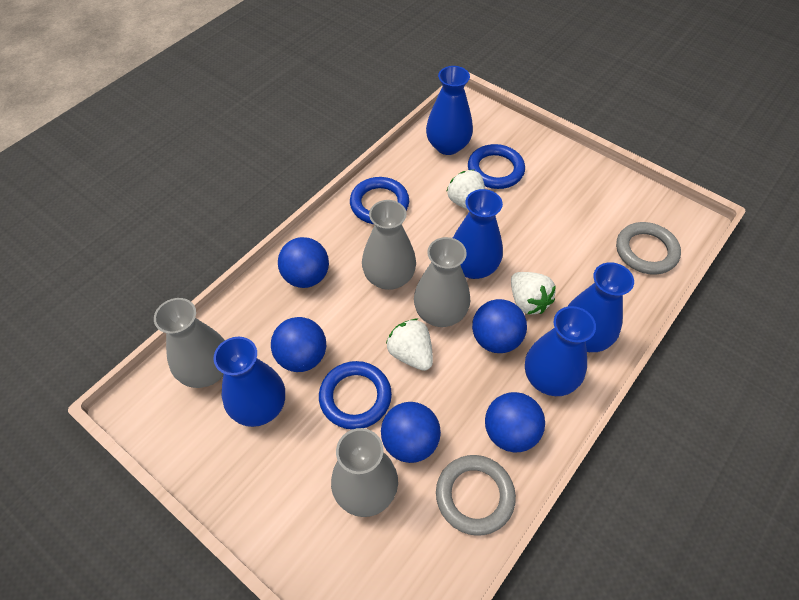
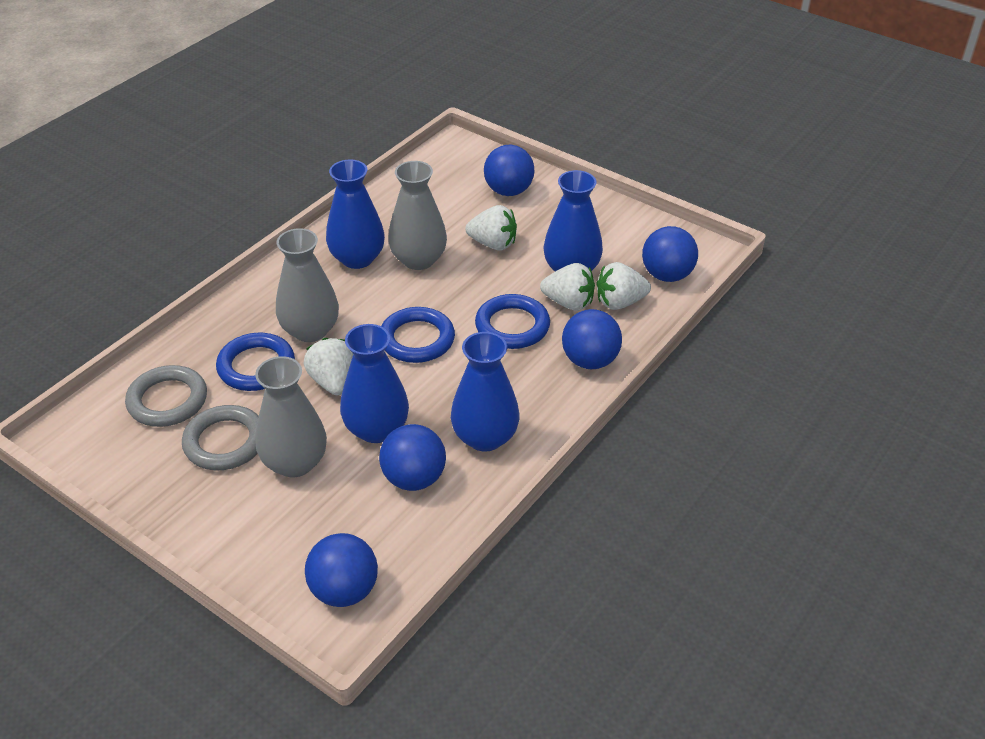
blue vase: 5 -> 4
grey vase: 4 -> 3
white strawberry: 3 -> 4

